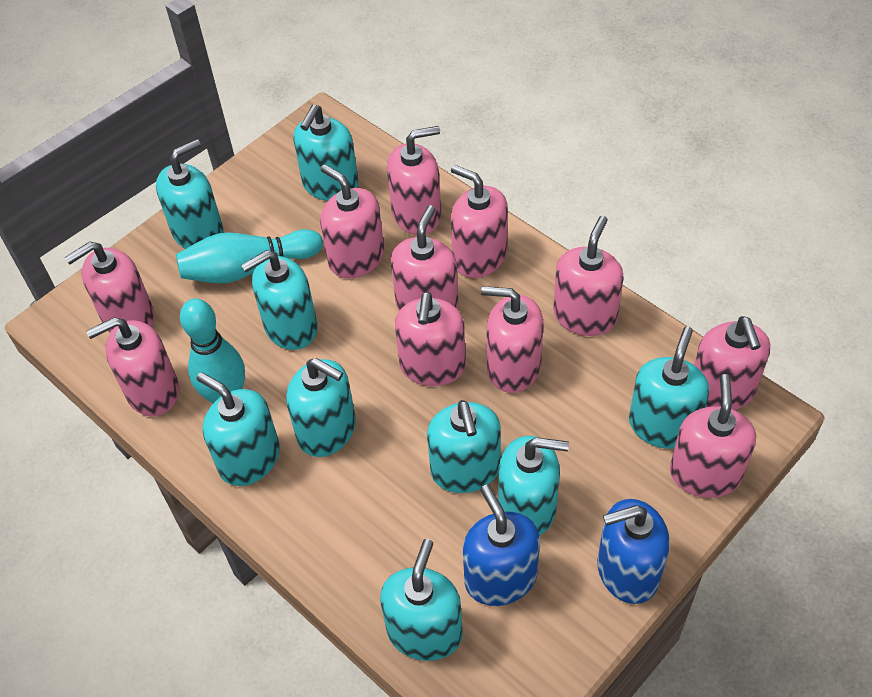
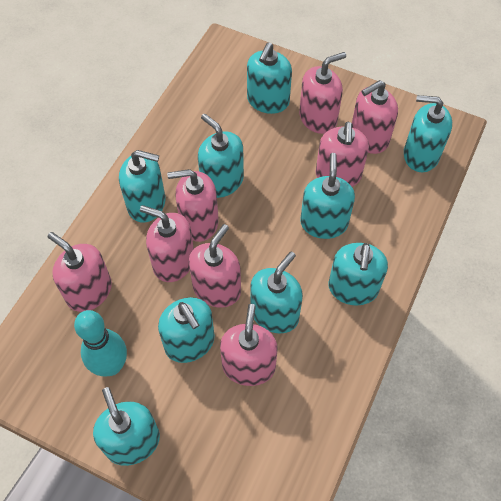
blue soap dispenser: 2 -> 0
pink soap dispenser: 11 -> 8
turquoise bowling pin: 2 -> 1

